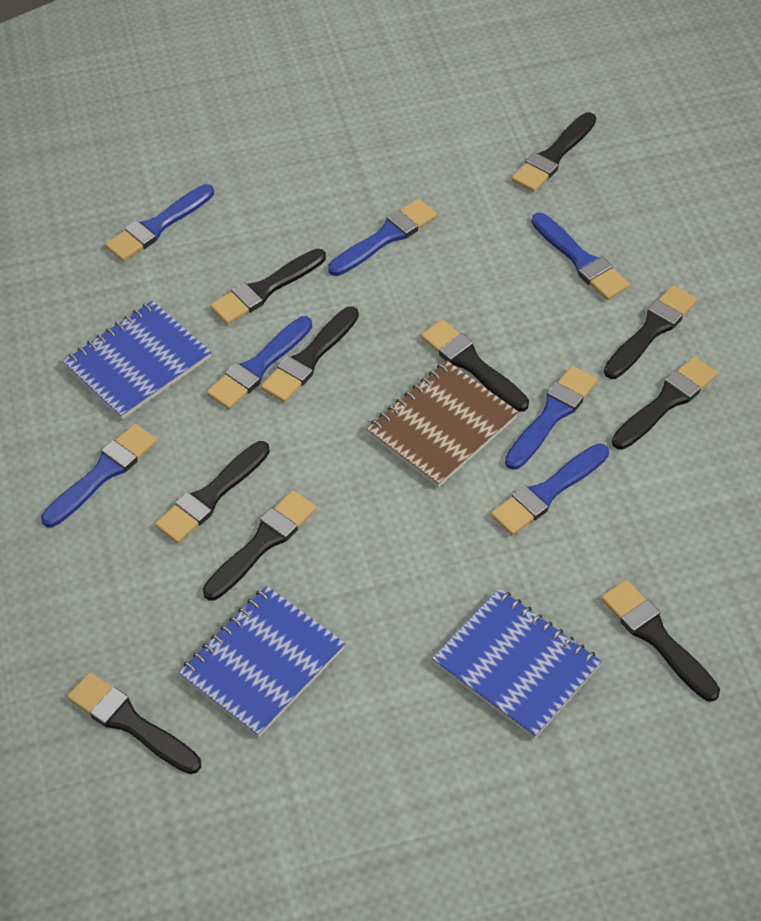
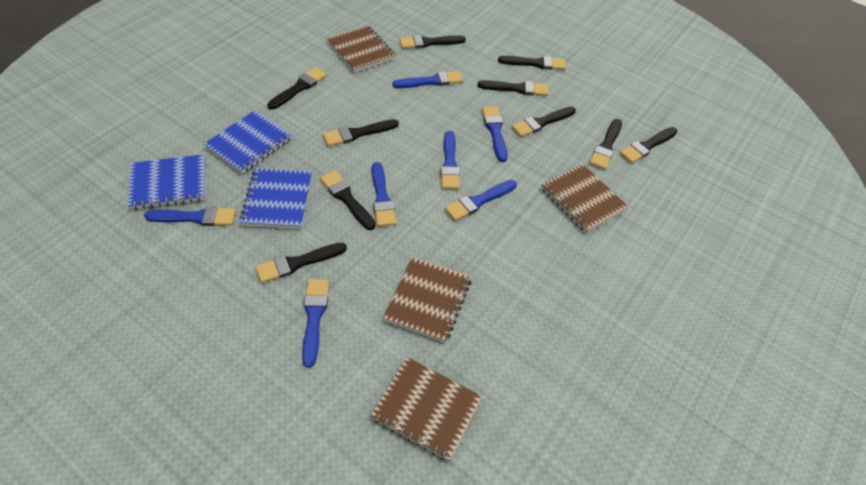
brown notebook: 1 -> 4

